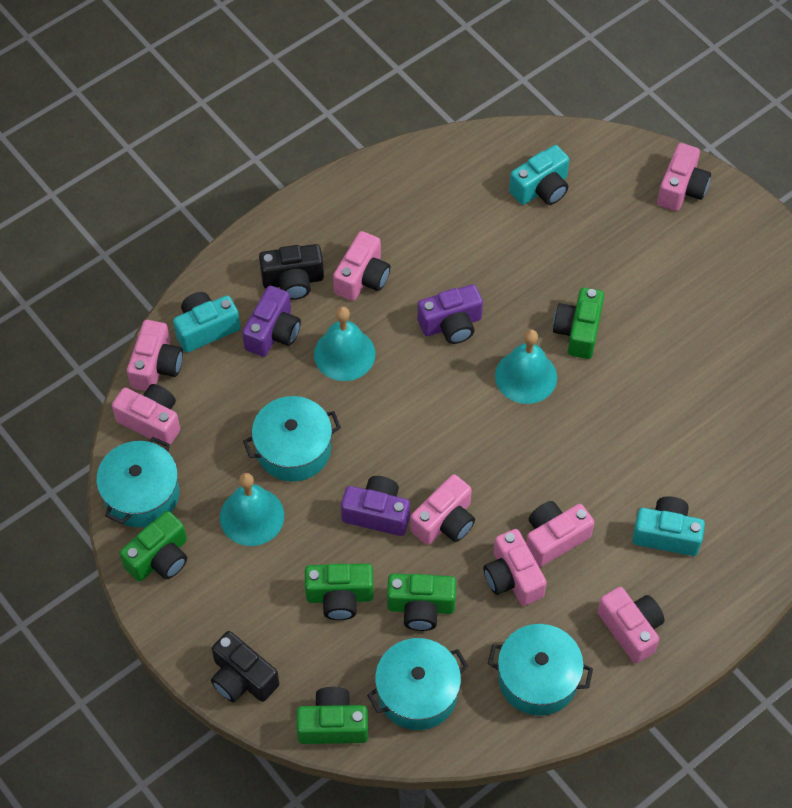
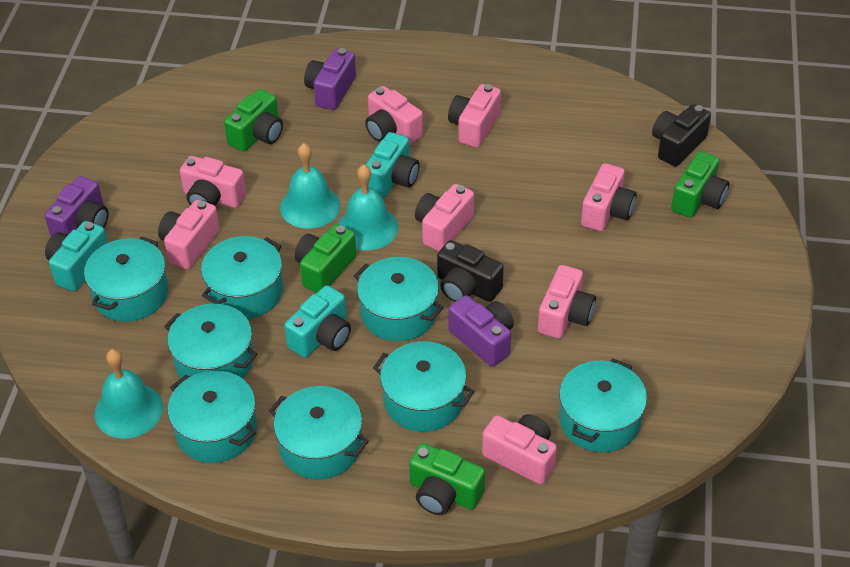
green camera: 5 -> 4
turquoise pot: 4 -> 8

